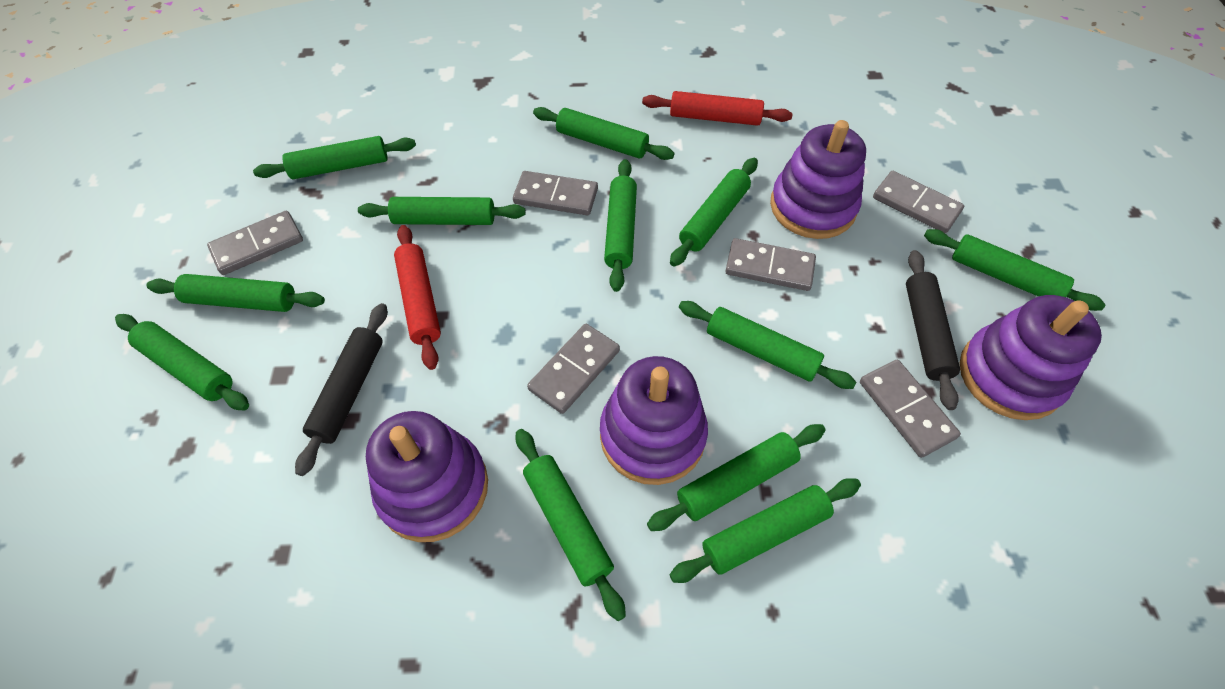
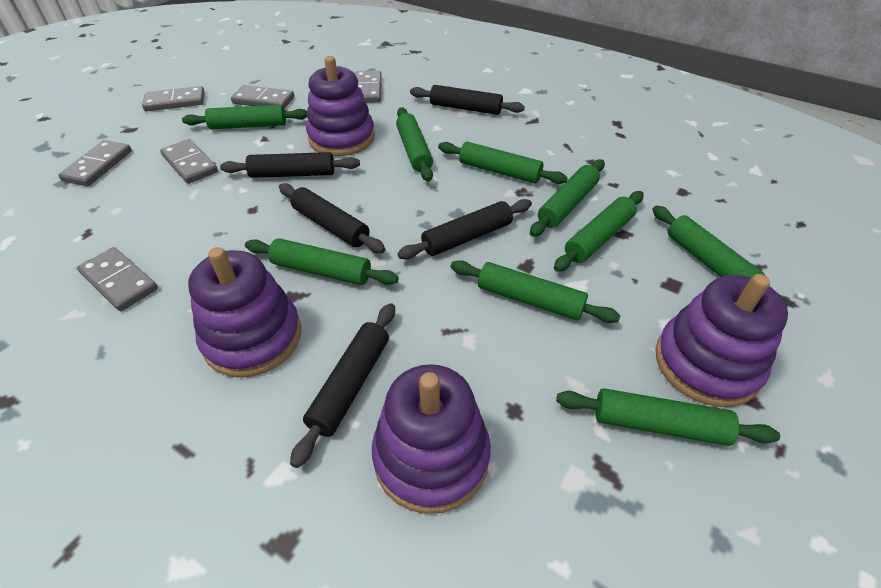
black rolling pin: 2 -> 5
green rolling pin: 12 -> 9
red rolling pin: 2 -> 0

